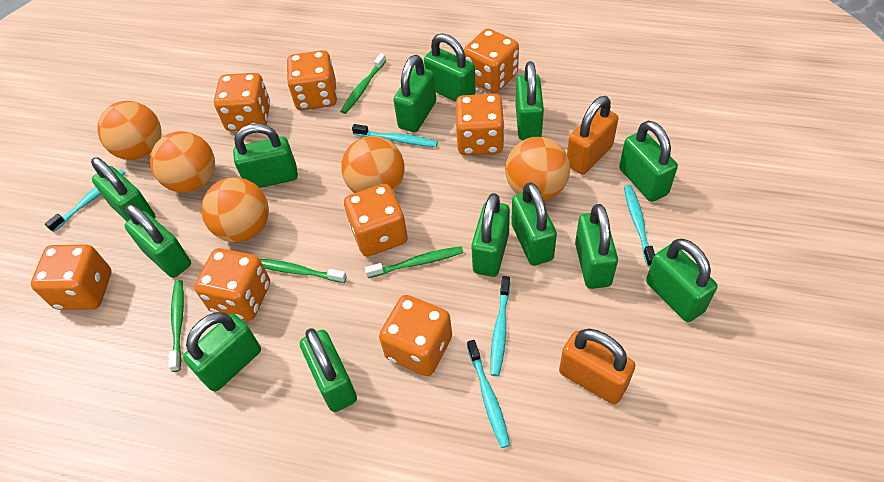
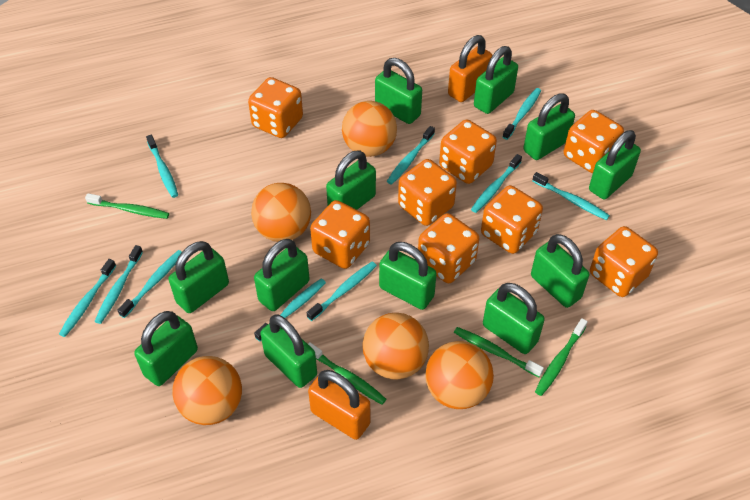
green padlock: 13 -> 12
turquoise toothbrush: 5 -> 10

